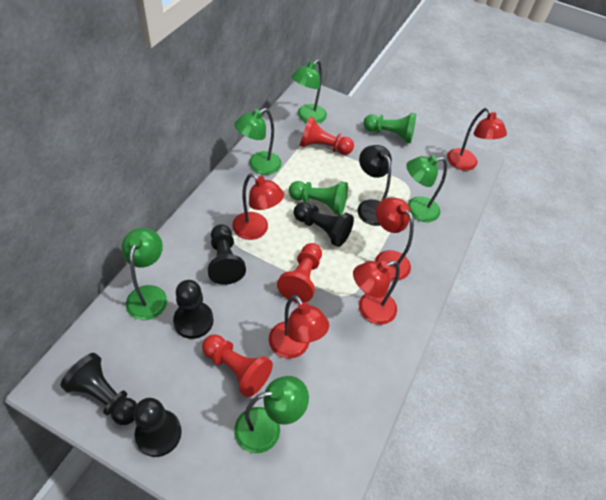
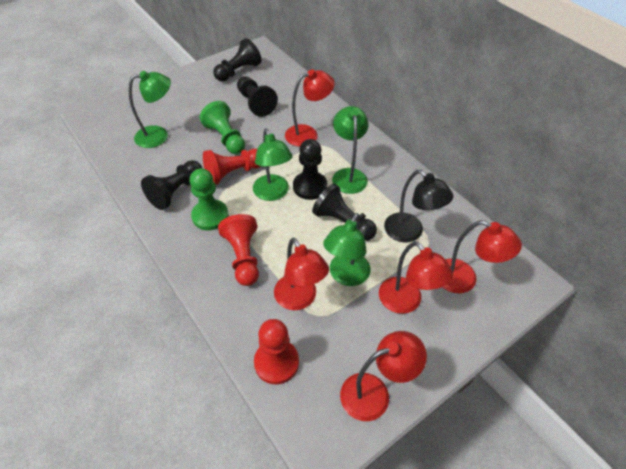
green lamp: 5 -> 4

